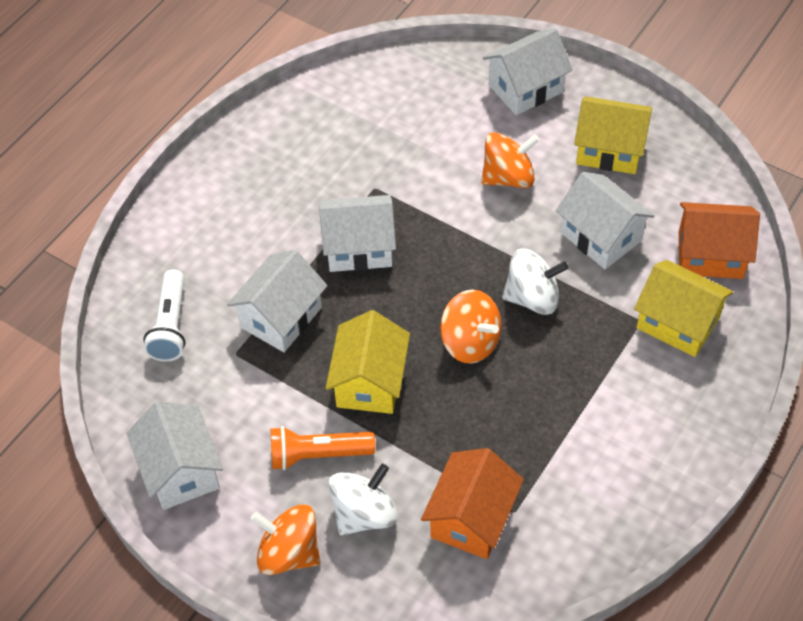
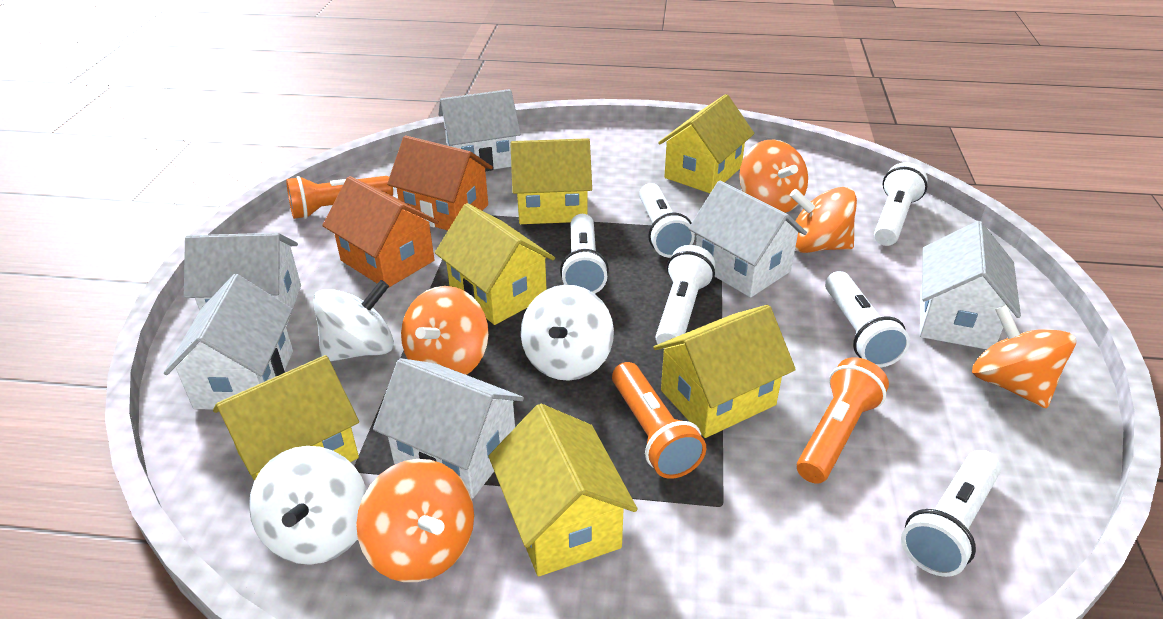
orange flashlight: 1 -> 3
orange spinning top: 3 -> 5
white flashlight: 1 -> 6
white house: 5 -> 6
white spinning top: 2 -> 3
yellow house: 3 -> 6

